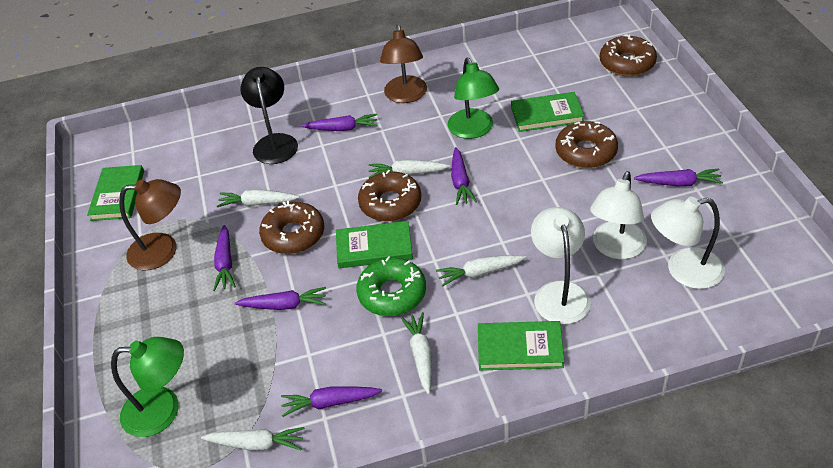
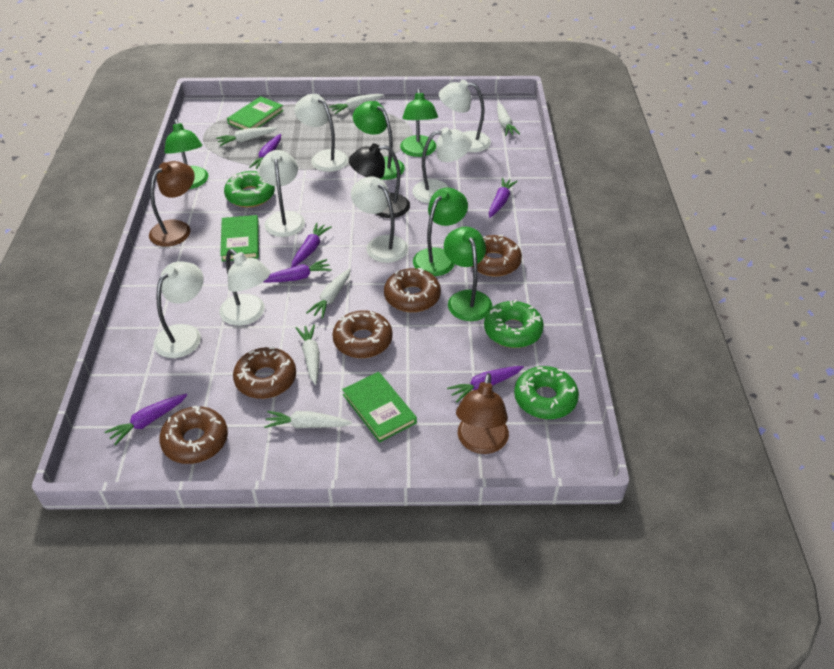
brown donut: 4 -> 5
green book: 4 -> 3
green donut: 1 -> 3
green lamp: 2 -> 5
white carrot: 5 -> 6
white lamp: 3 -> 7

